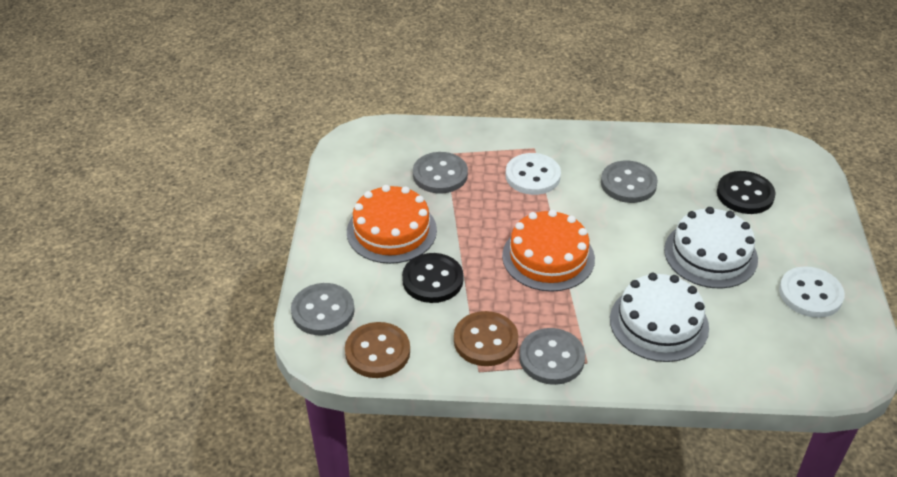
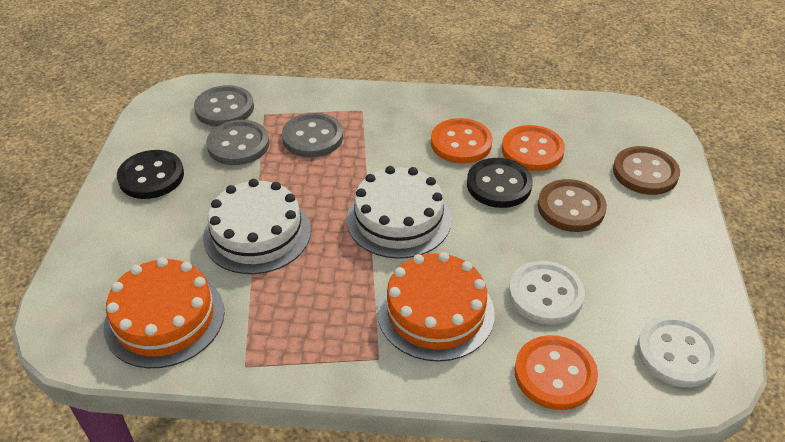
grey button: 4 -> 3
orange button: 0 -> 3

